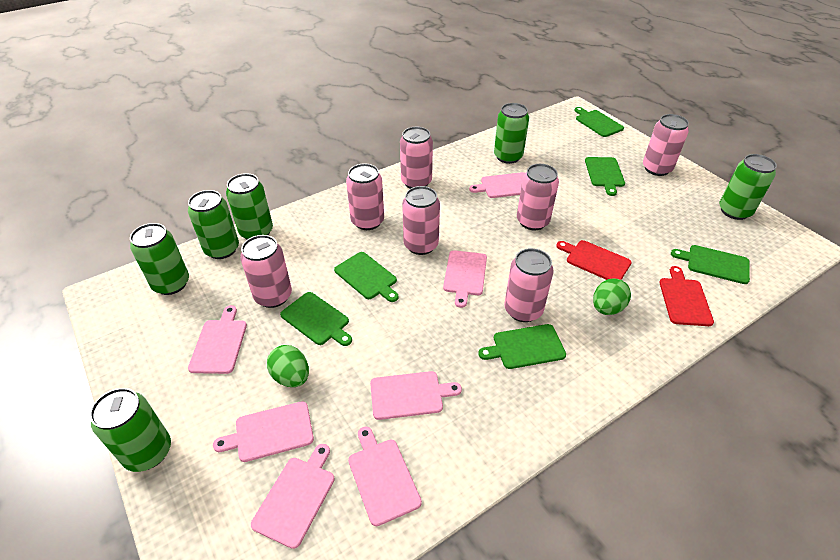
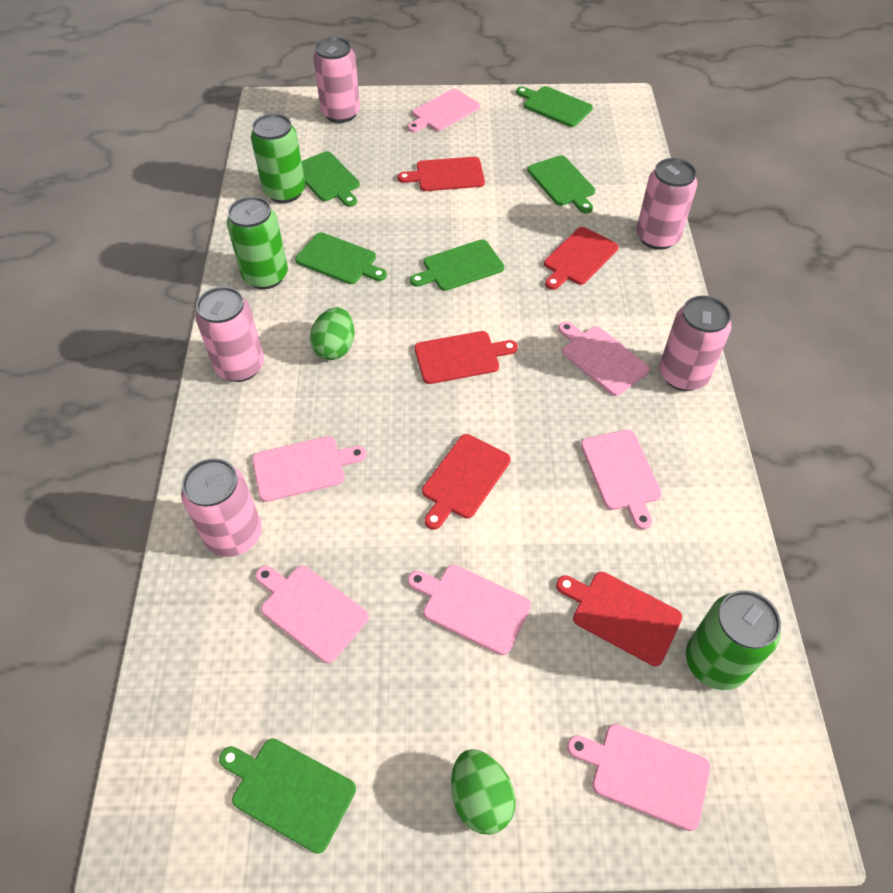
green can: 6 -> 3
pink can: 7 -> 5
red cutting board: 2 -> 5

